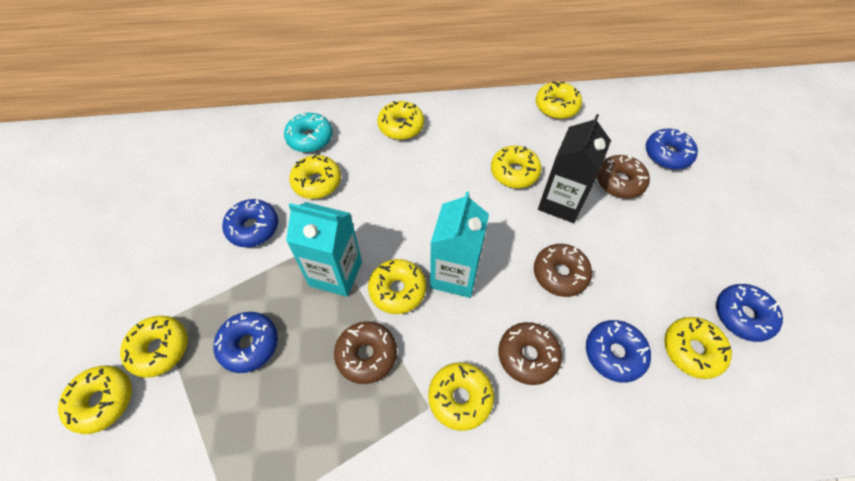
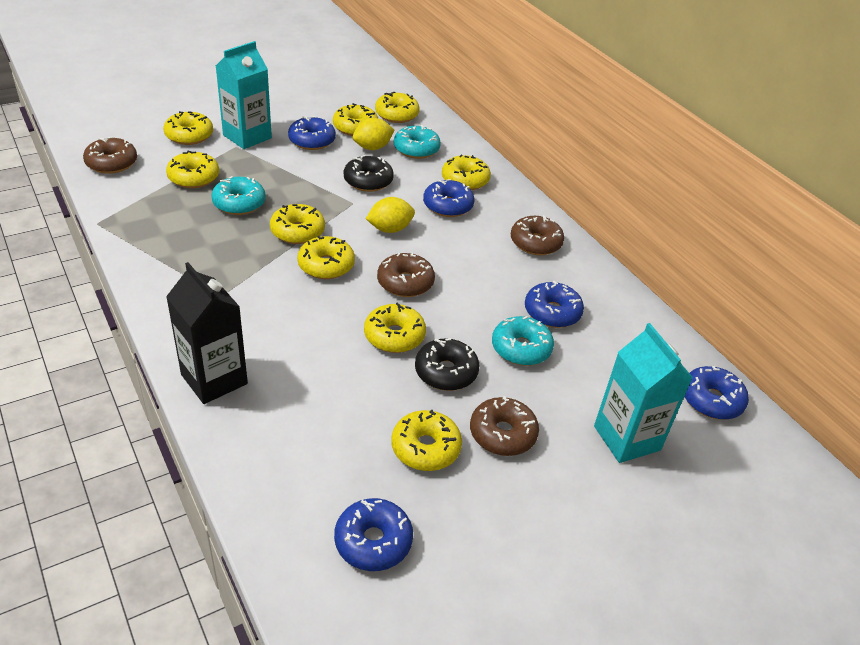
black donut: 0 -> 2
turquoise donut: 1 -> 3
yellow lemon: 0 -> 2

